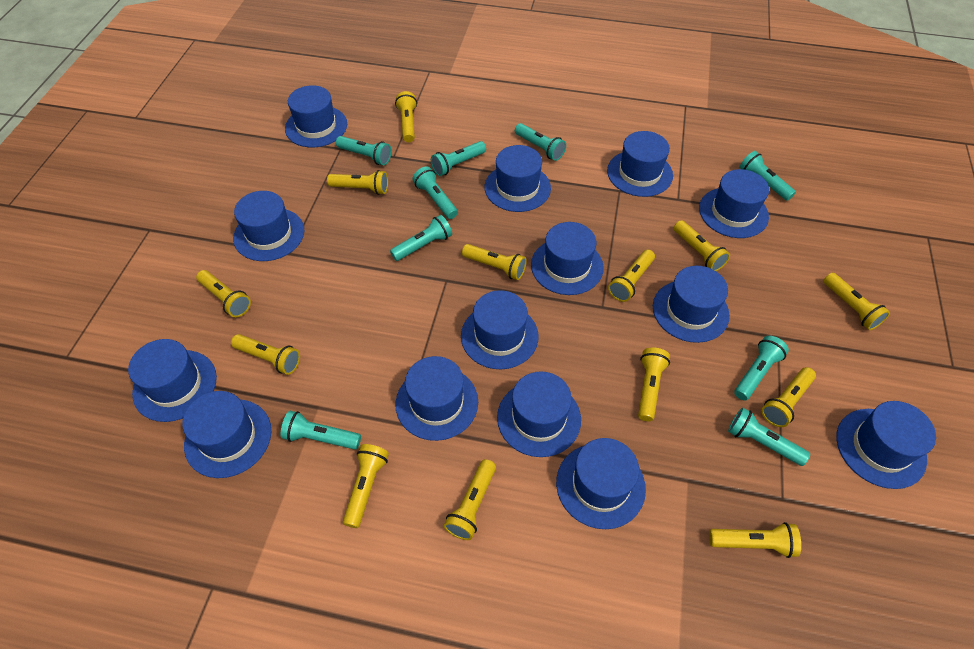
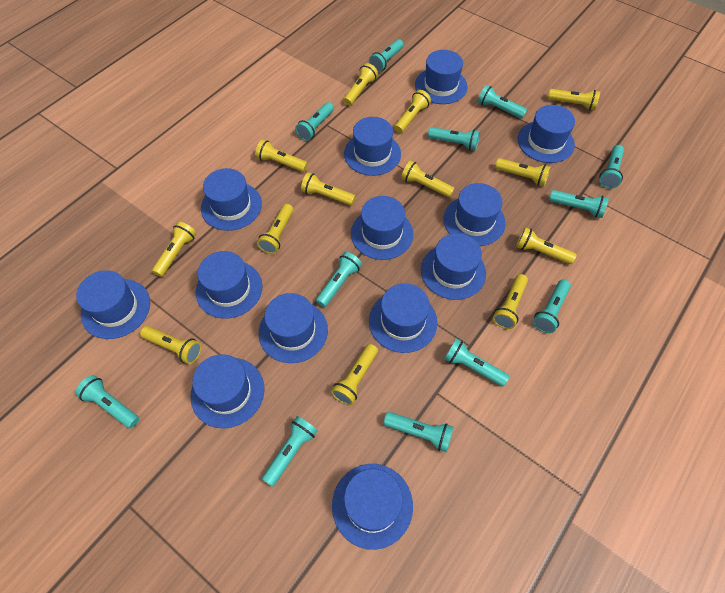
blue hat: 14 -> 13
turquoise flashlight: 9 -> 12

